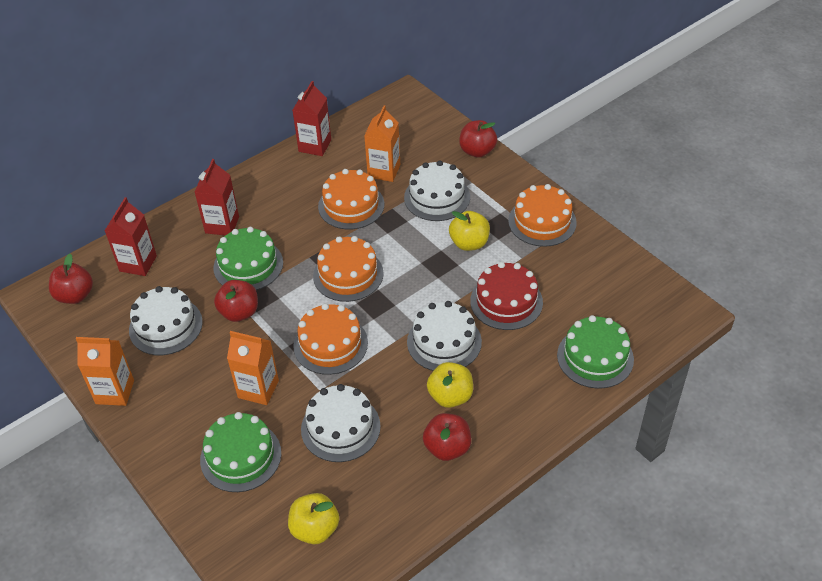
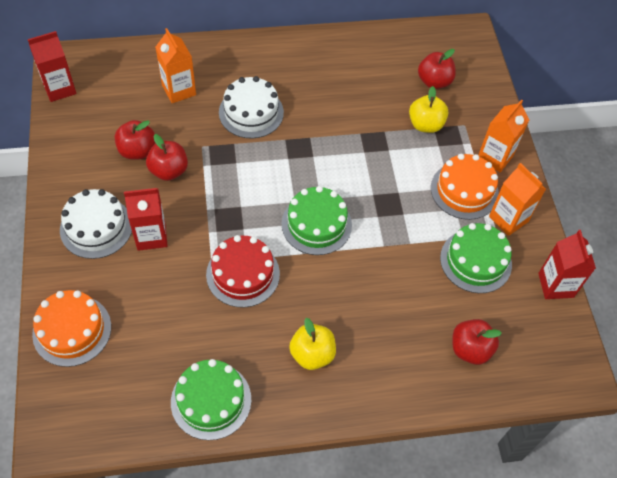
orange cake: 4 -> 2
white cake: 4 -> 2
yellow apple: 3 -> 2

